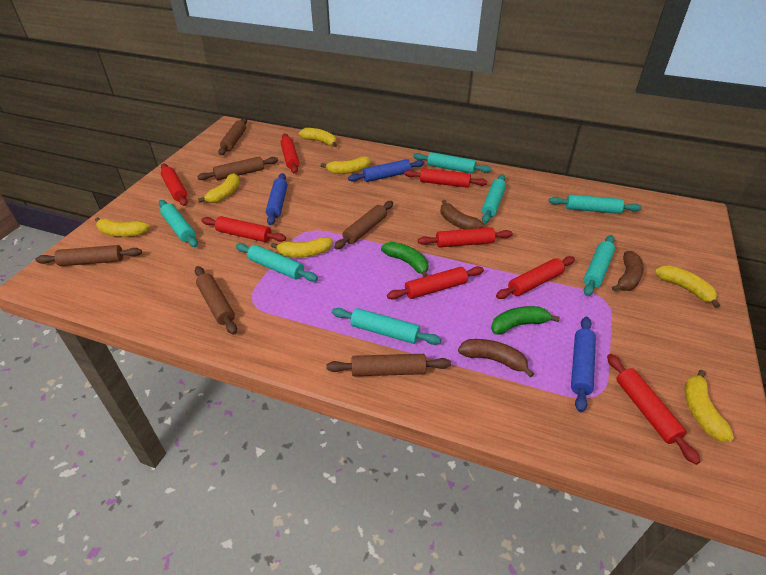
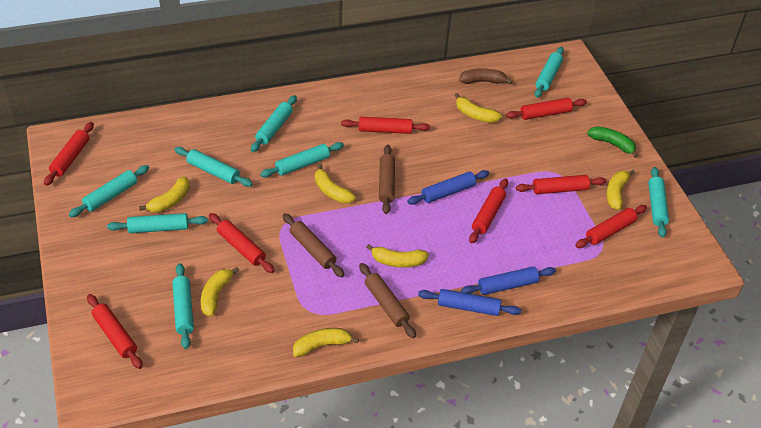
brown banana: 3 -> 1
brown rolling pin: 6 -> 3
green banana: 2 -> 1
turquoise rolling pin: 7 -> 8

